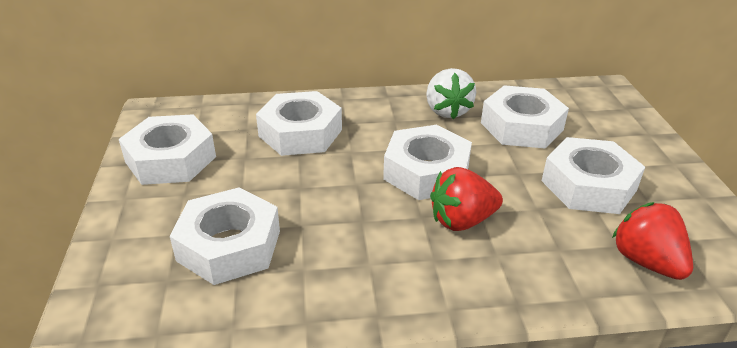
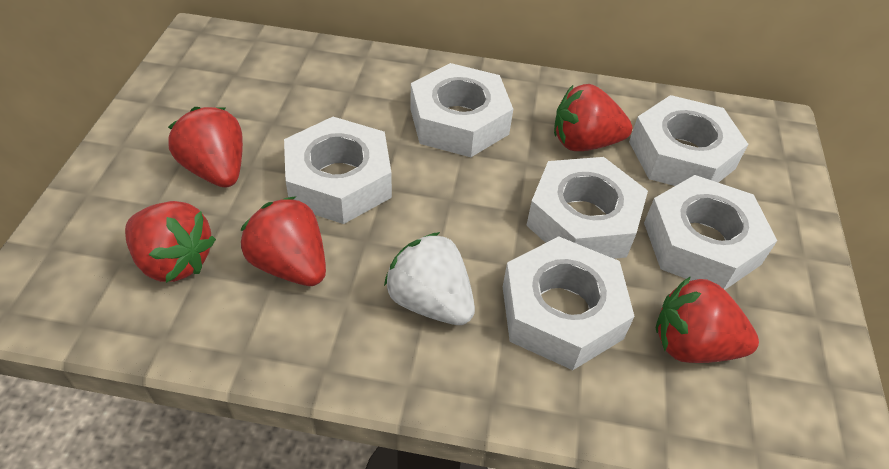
red strawberry: 2 -> 5

